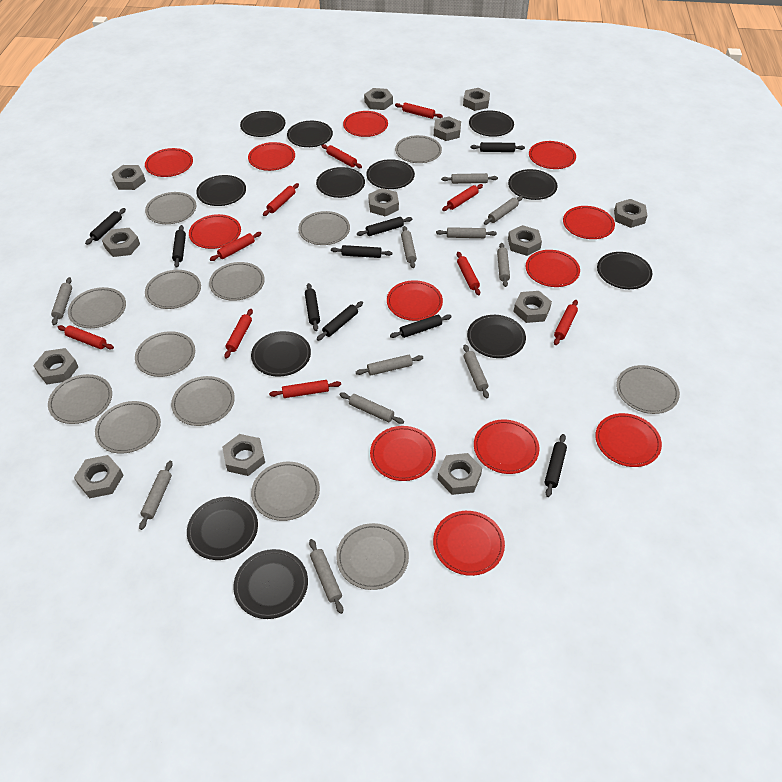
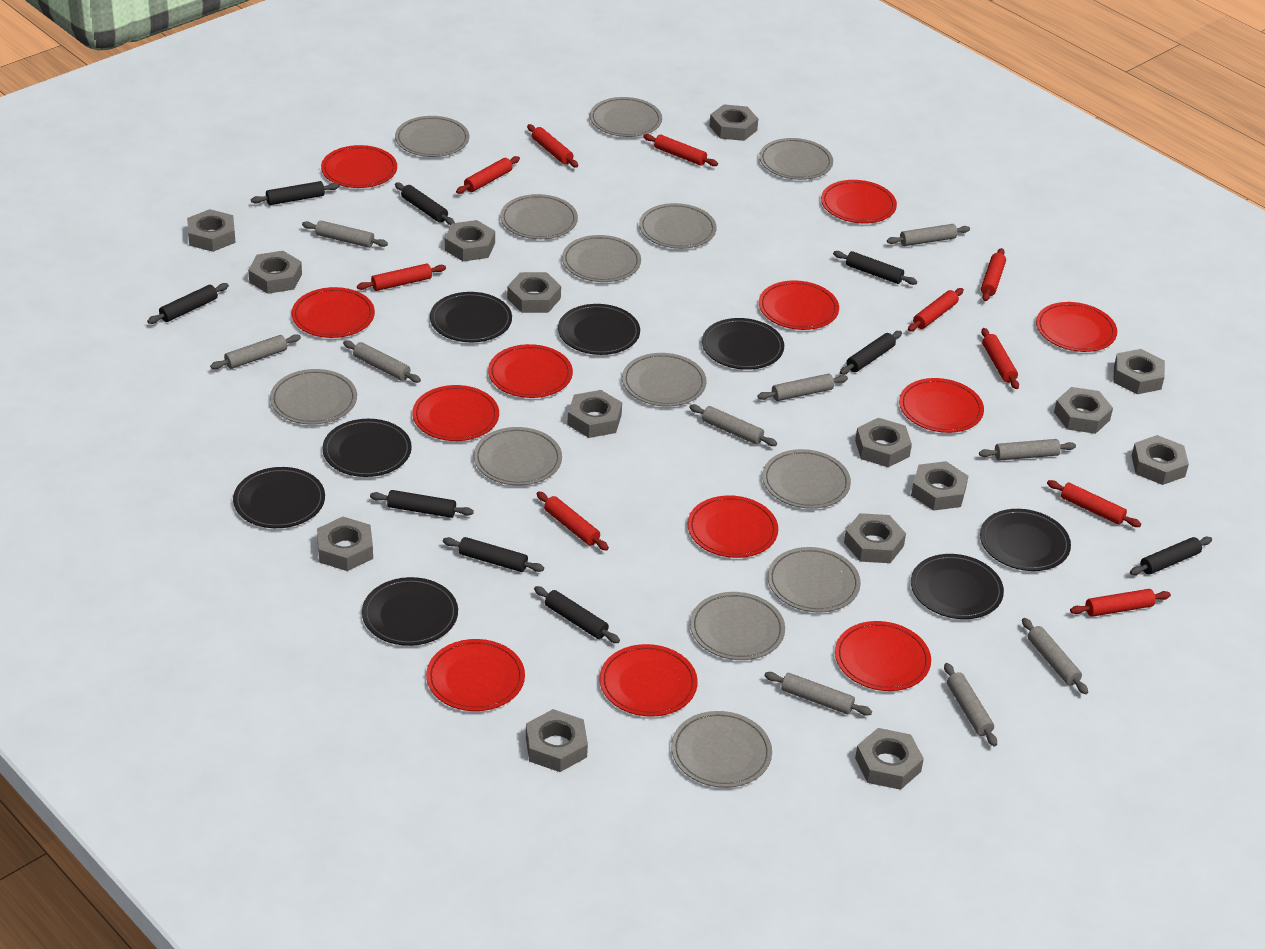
black plate: 12 -> 8
grey nut: 13 -> 15
grey rolling pin: 11 -> 10

